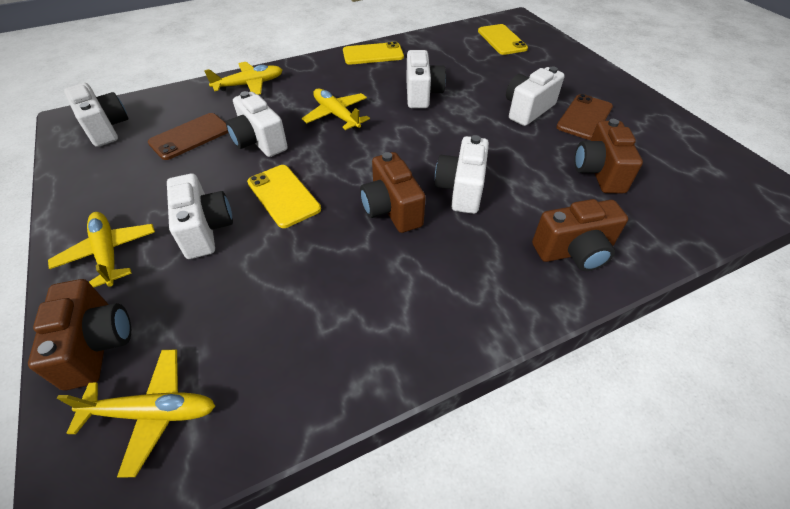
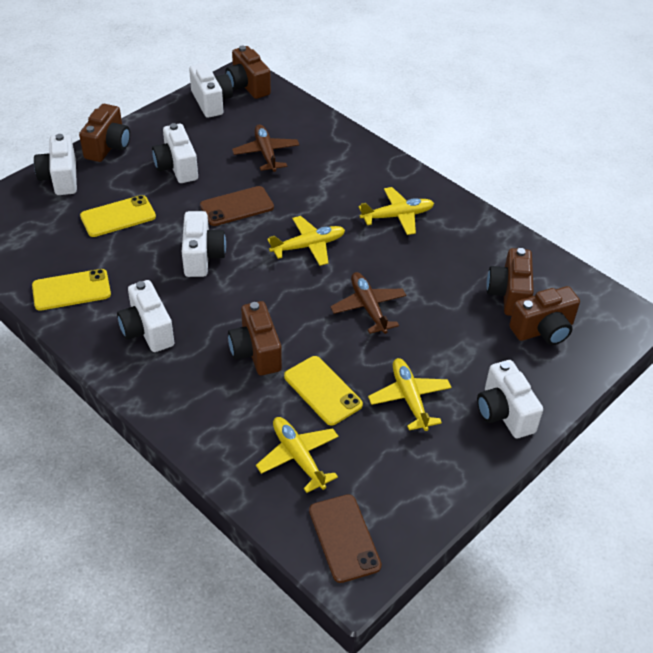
brown camera: 4 -> 5
brown plane: 0 -> 2

